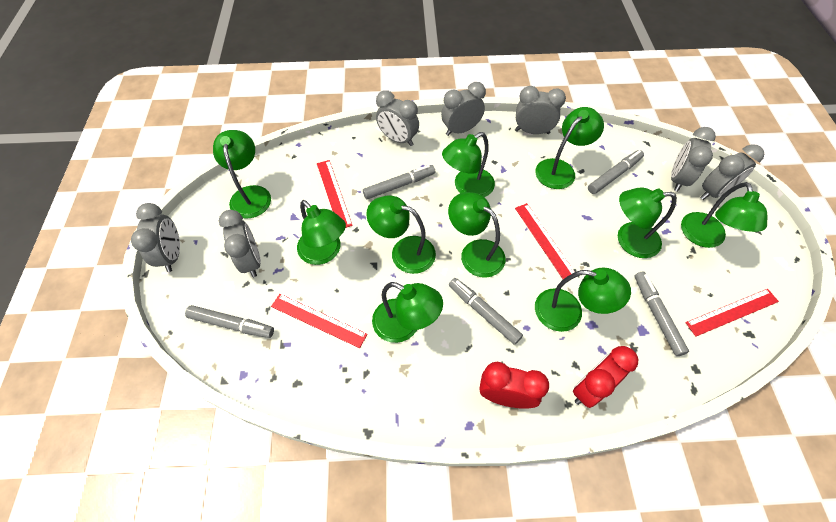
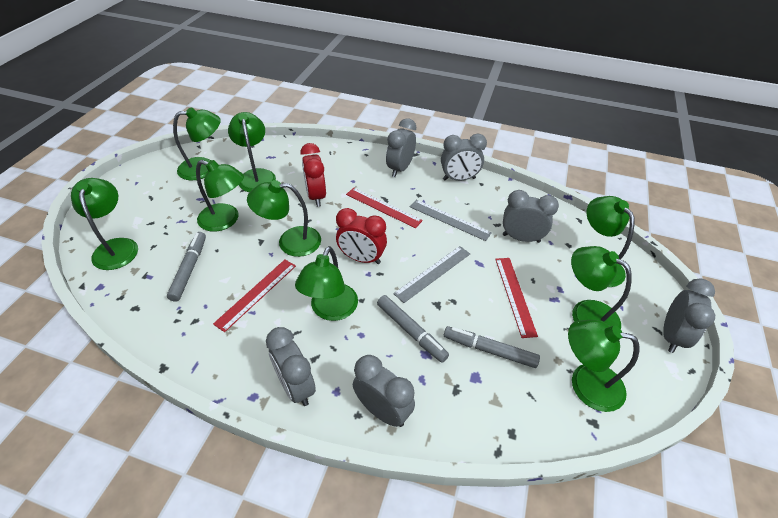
green lamp: 10 -> 9
grey clock: 7 -> 6
grey marker: 5 -> 3
grey ruler: 0 -> 2
red ruler: 4 -> 3

